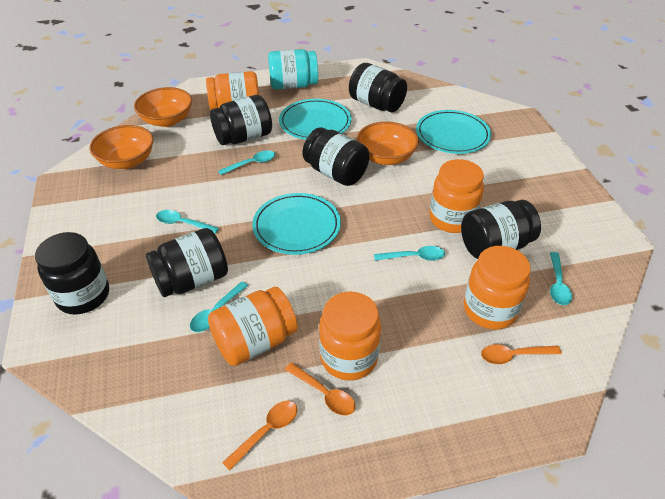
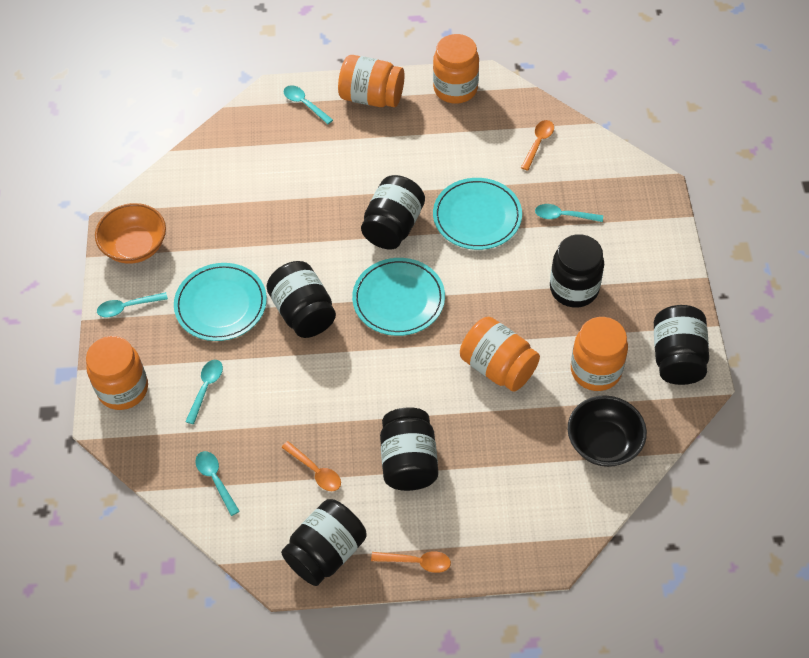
black bowl: 0 -> 1
orange bowl: 3 -> 1
turquoise jar: 1 -> 0

